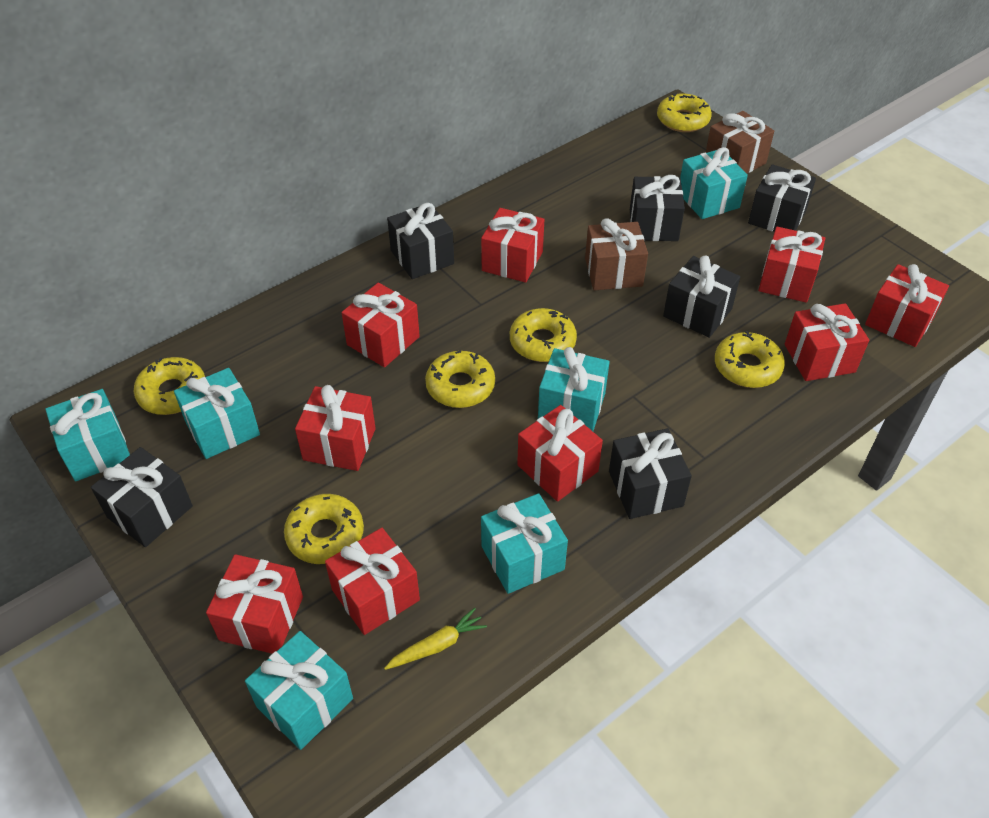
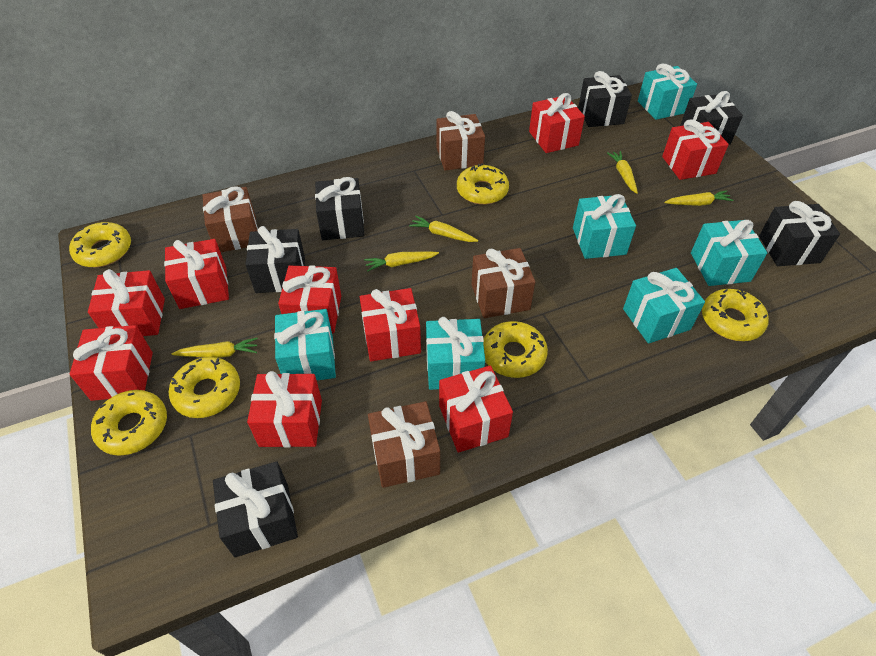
brown gift: 2 -> 4
yellow carrot: 1 -> 5

